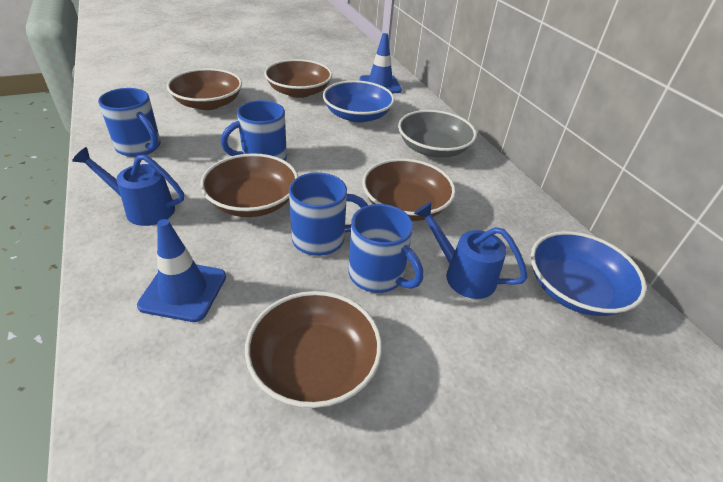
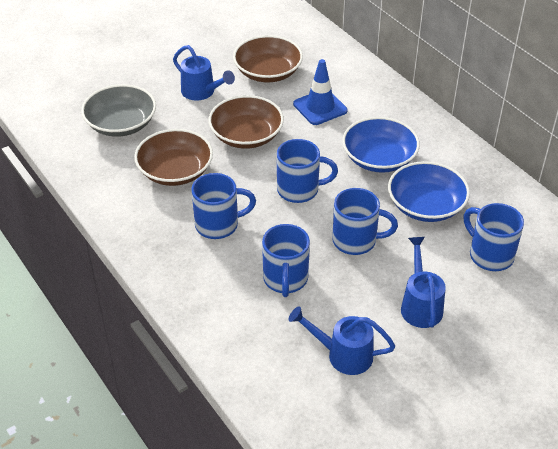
blue mug: 4 -> 5
blue traffic cone: 2 -> 1
blue watering can: 2 -> 3
brown bowl: 5 -> 3

